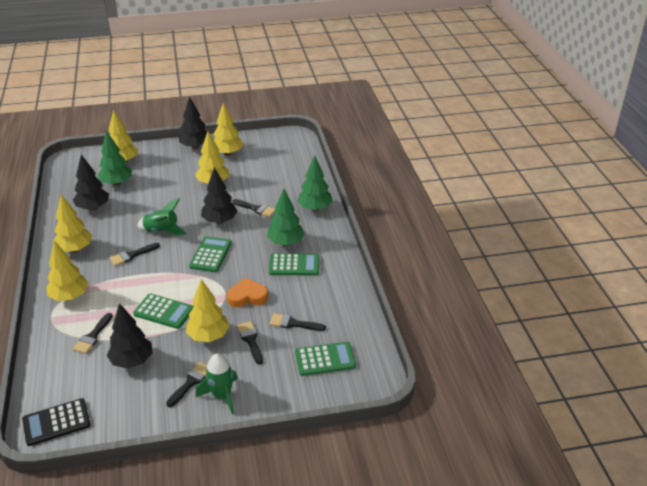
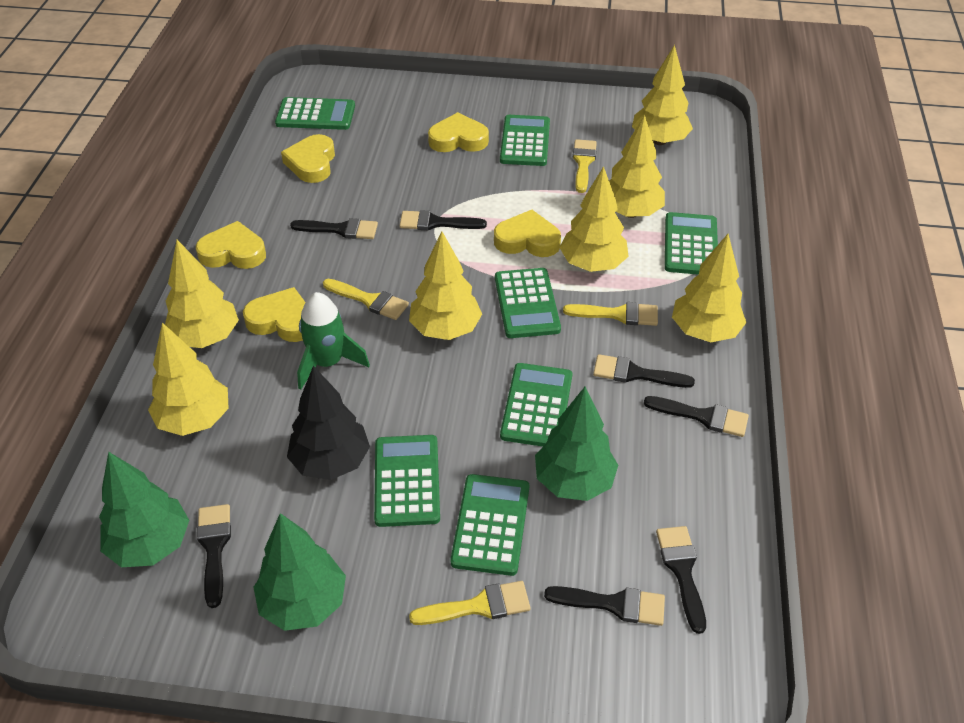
black brush: 6 -> 7
black calculator: 1 -> 0
black tree: 4 -> 1
green calculator: 4 -> 7
green rocket: 2 -> 1
orange heart: 1 -> 0
yellow brush: 0 -> 4
yellow heart: 0 -> 5
yellow tree: 6 -> 7

